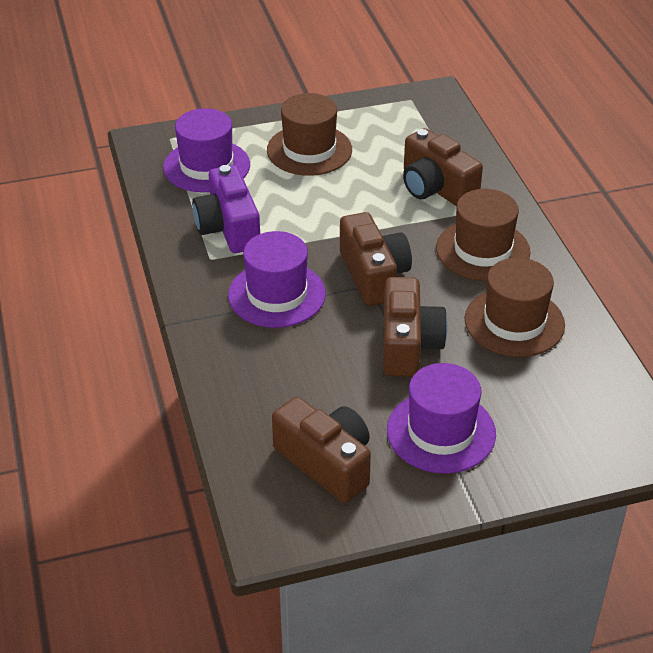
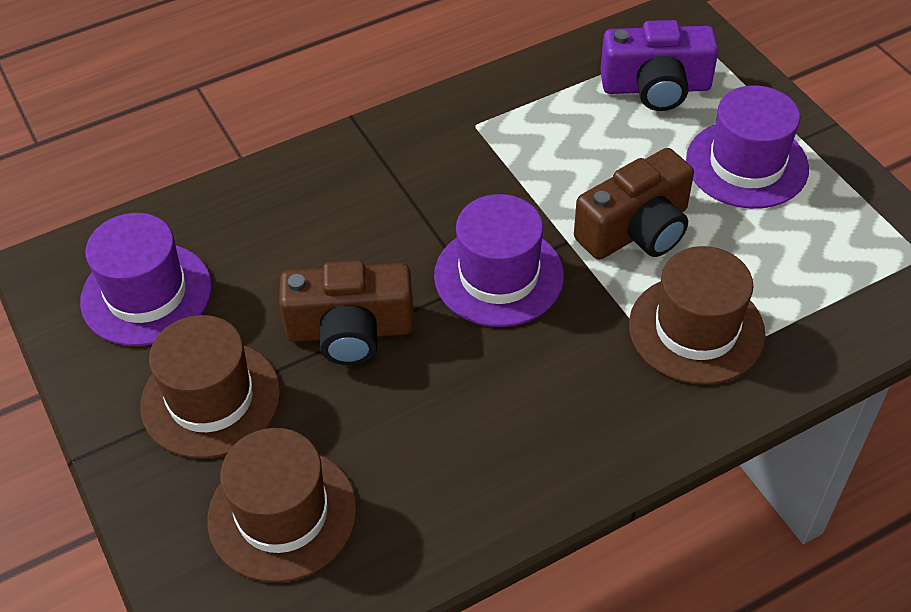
brown camera: 4 -> 2

